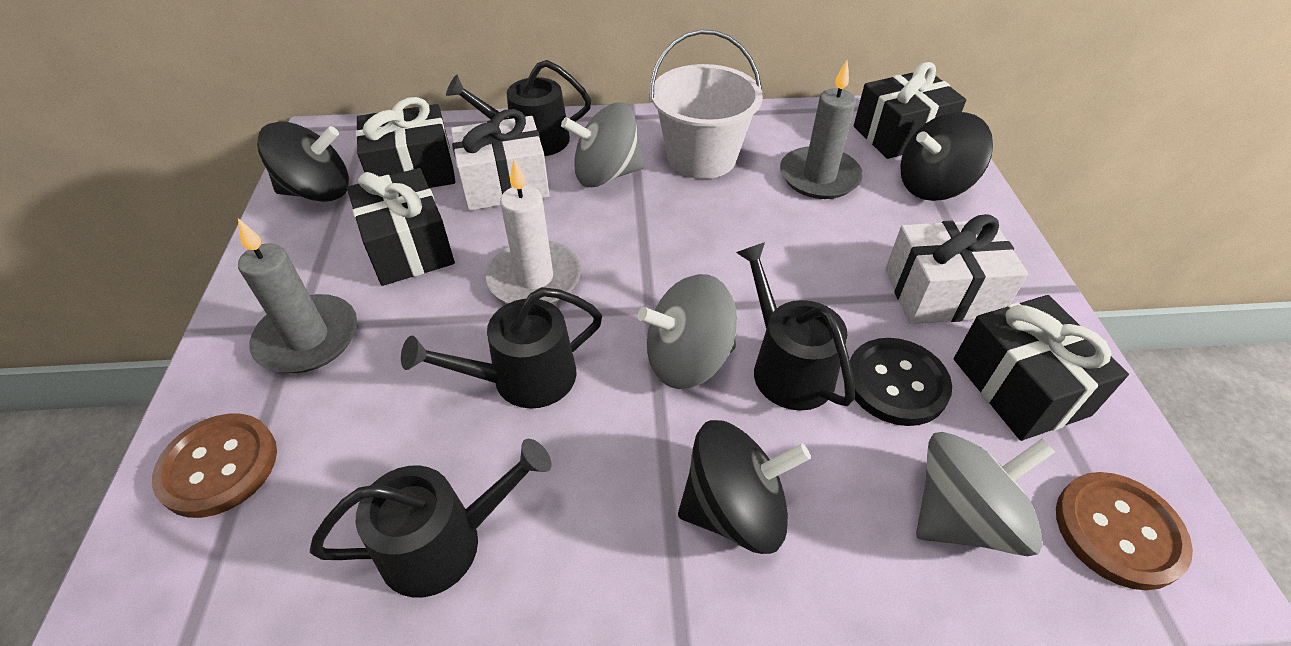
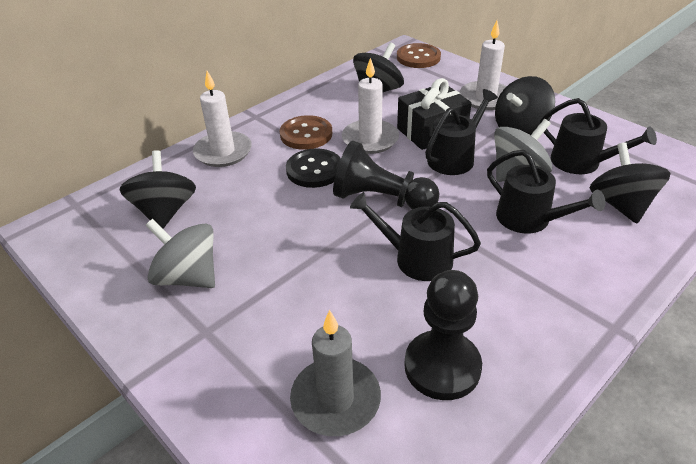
black gift: 4 -> 1
black pawn: 0 -> 2
black spinning top: 3 -> 4
grey candle: 2 -> 1
grey spinning top: 3 -> 2
white bucket: 1 -> 0
white candle: 1 -> 3
white gift: 2 -> 0

